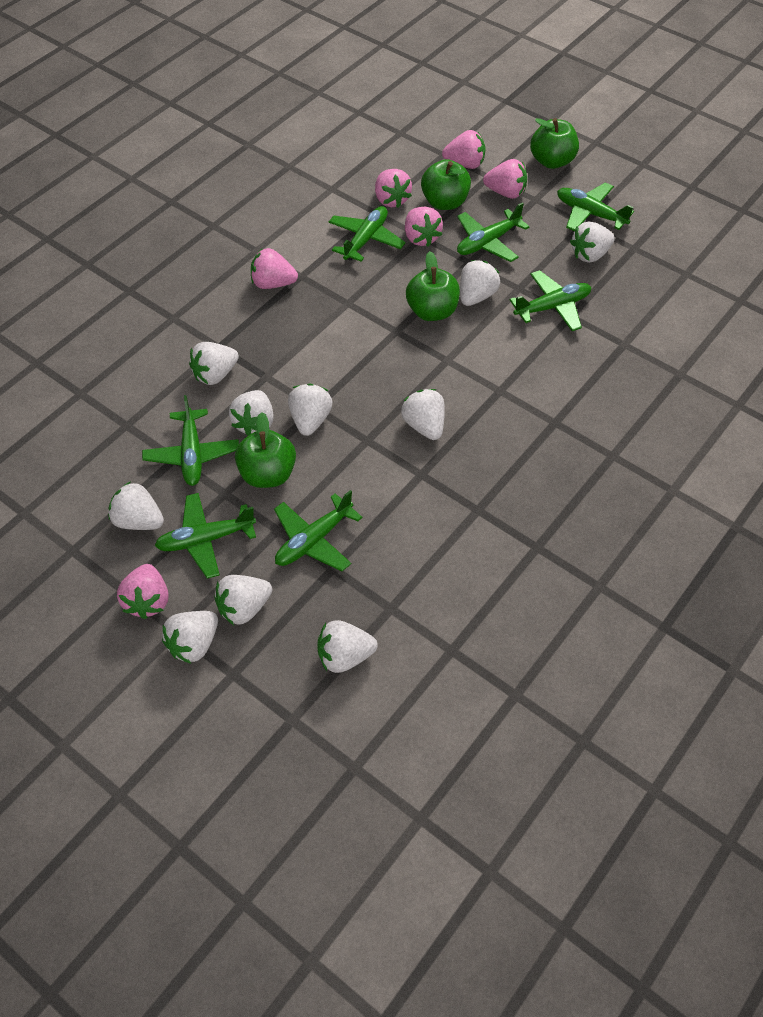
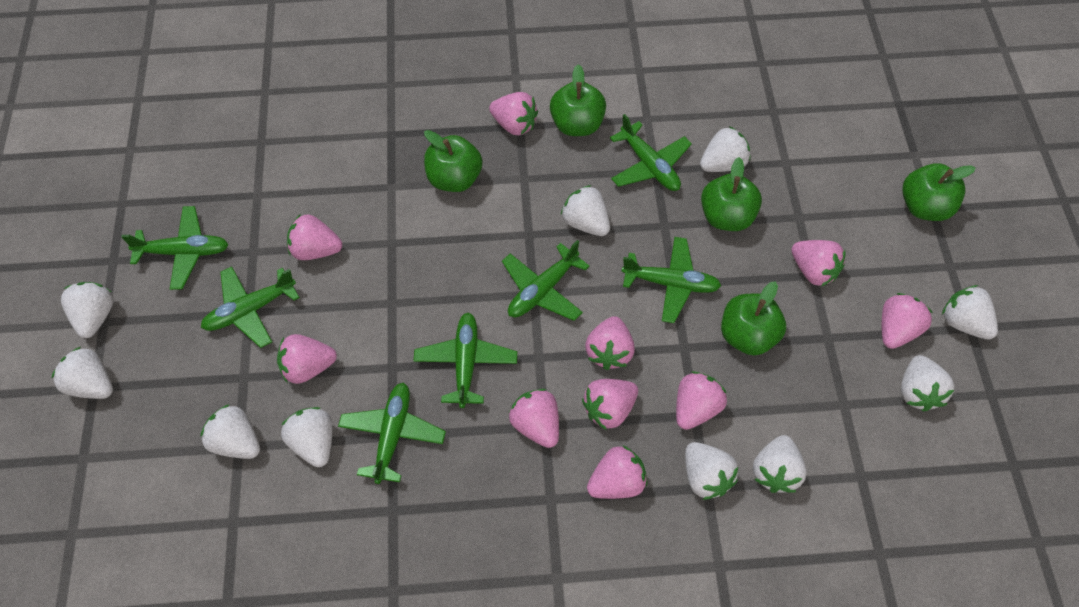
green apple: 4 -> 5
pink strawberry: 6 -> 10

